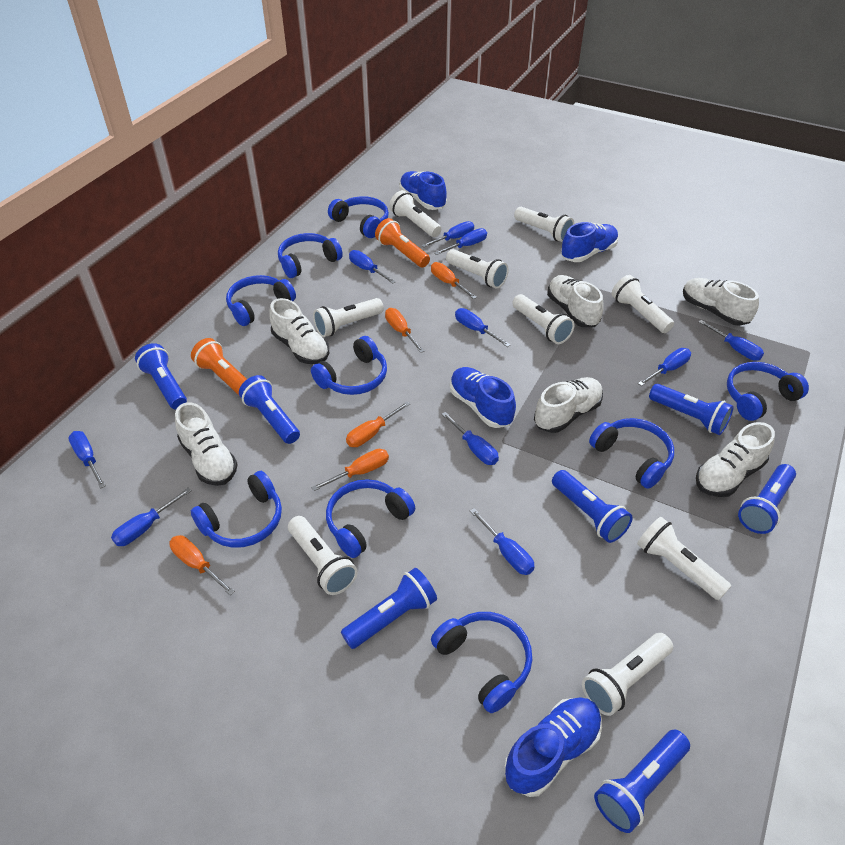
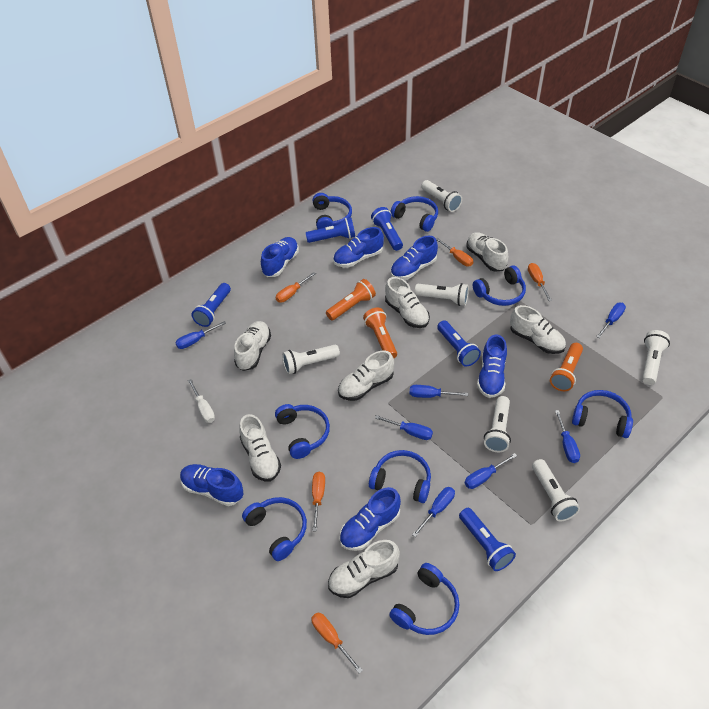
blue flashlight: 7 -> 5
blue headphones: 9 -> 8
blue screwdriver: 10 -> 7
blue shoe: 4 -> 6
orange flashlight: 2 -> 3
white flashlight: 9 -> 6
white screwdriver: 0 -> 1
white shoe: 6 -> 7

